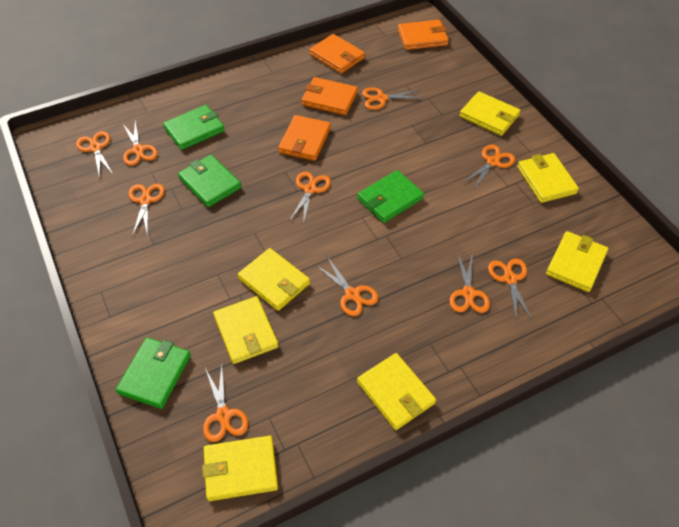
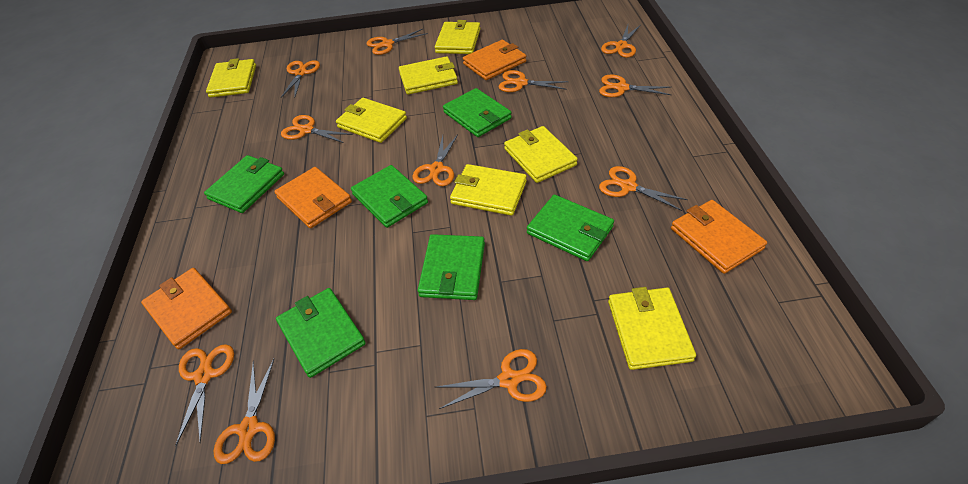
green wallet: 4 -> 6
orange scissors: 10 -> 11

